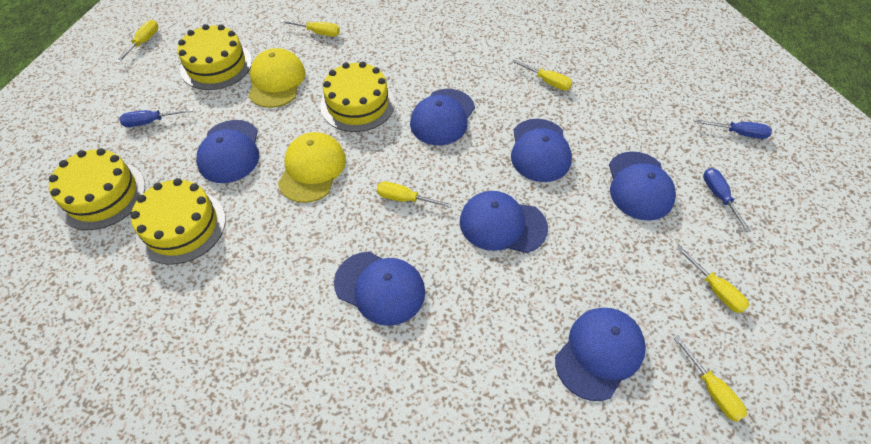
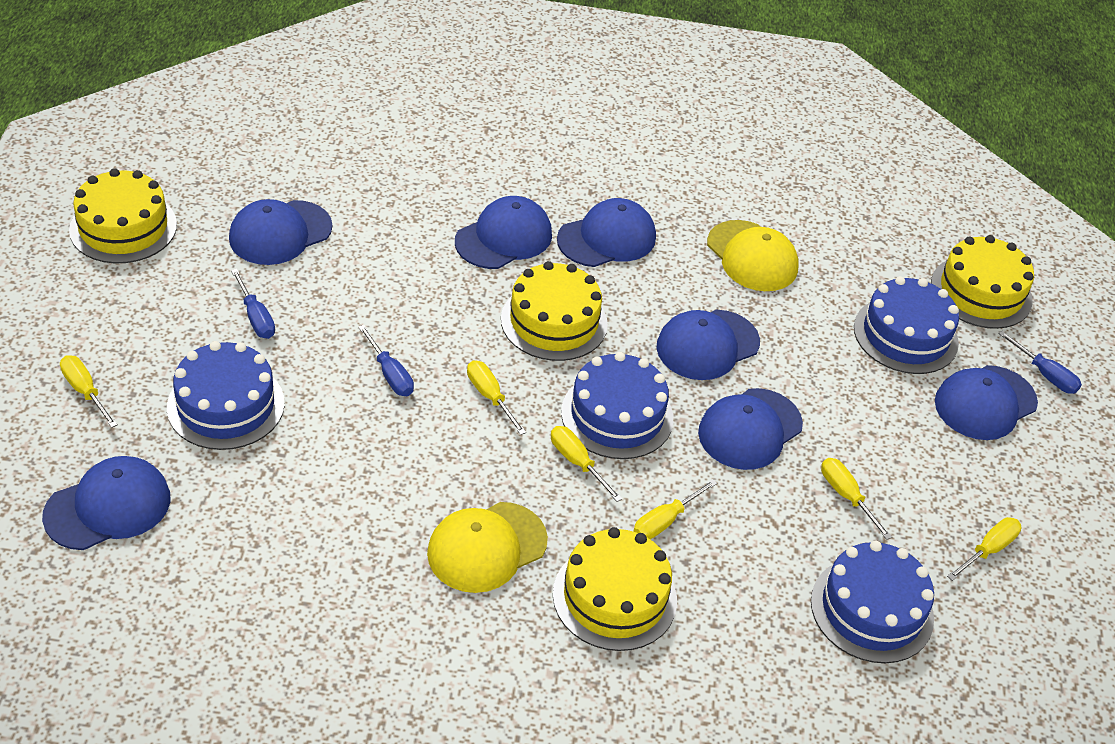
blue cake: 0 -> 4

